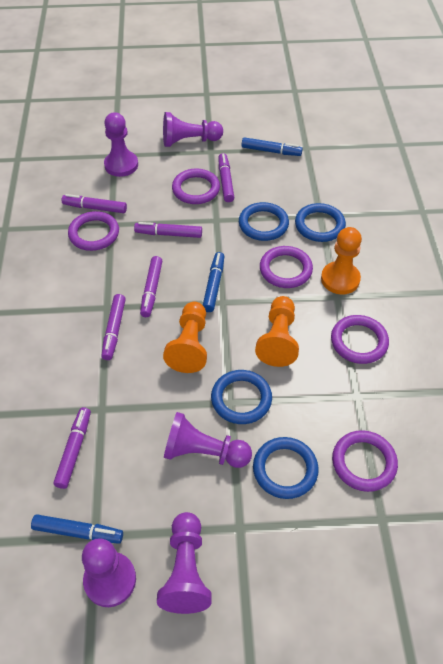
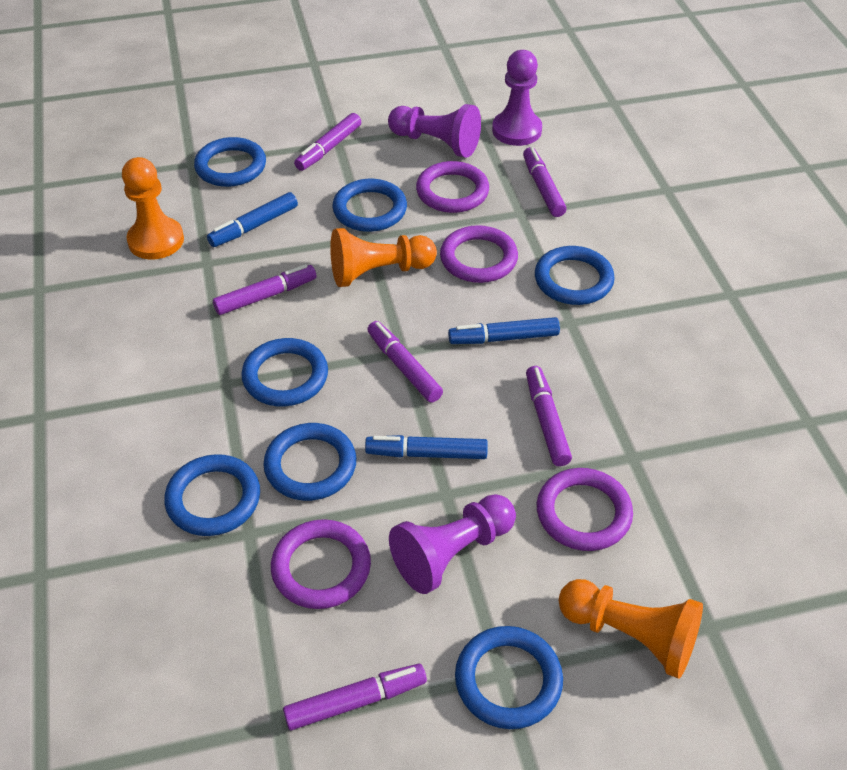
blue ring: 4 -> 7
purple pawn: 5 -> 3
purple ring: 5 -> 4

